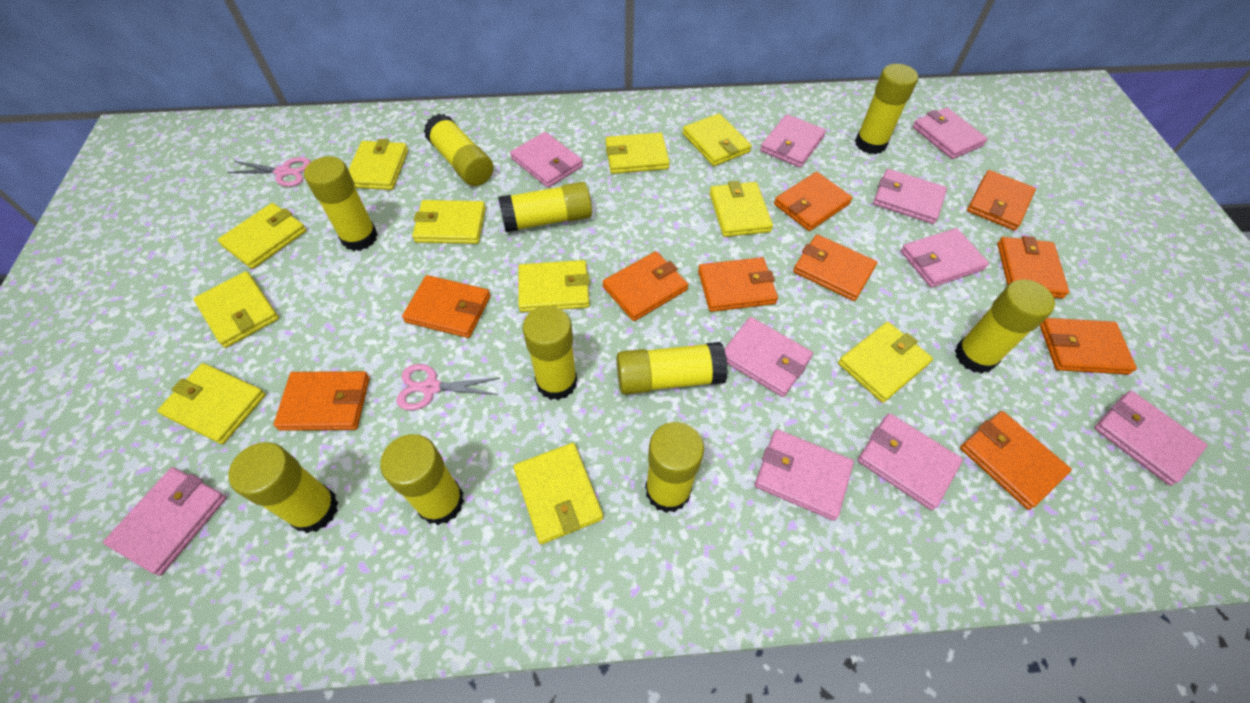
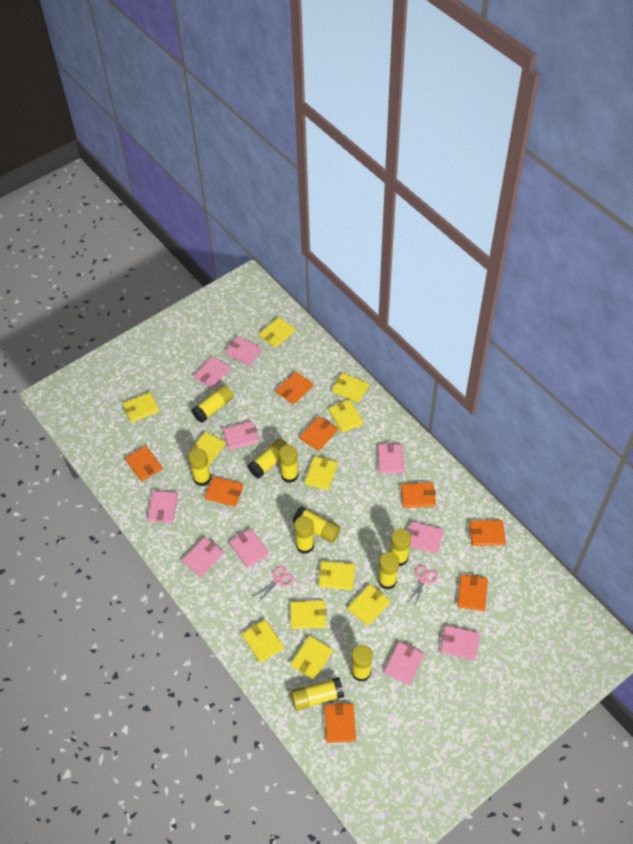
orange wallet: 10 -> 8

